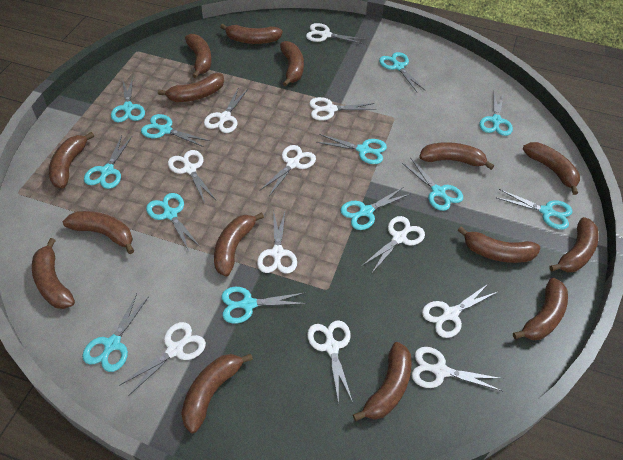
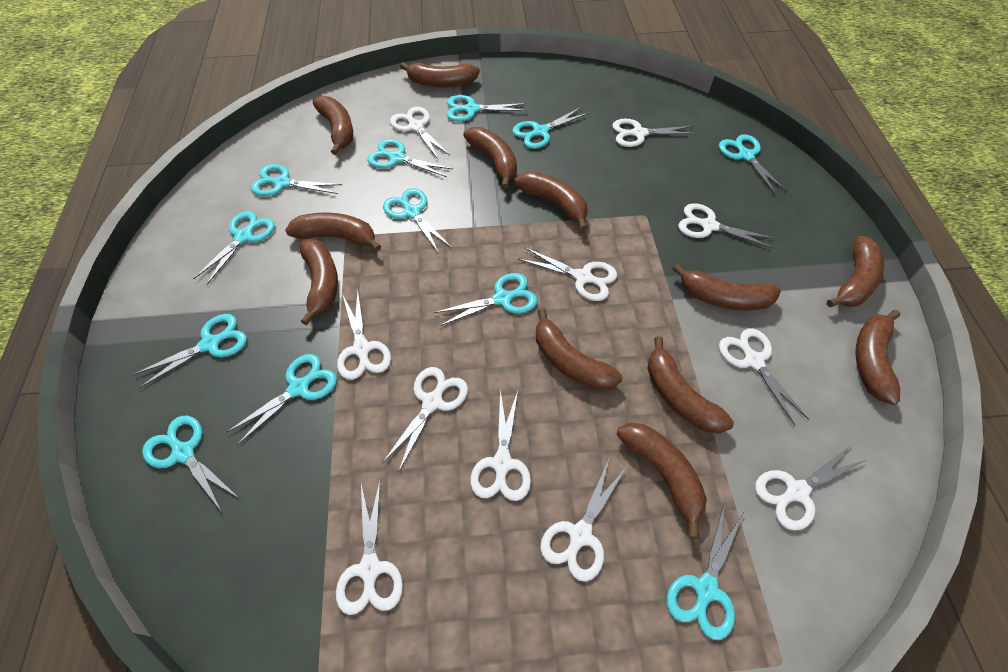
brown banana: 15 -> 12

